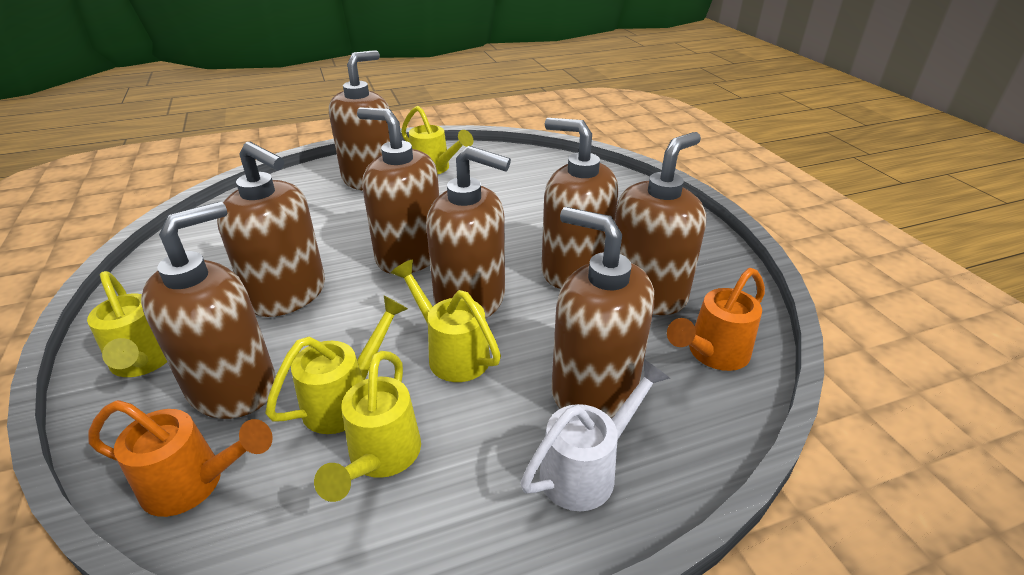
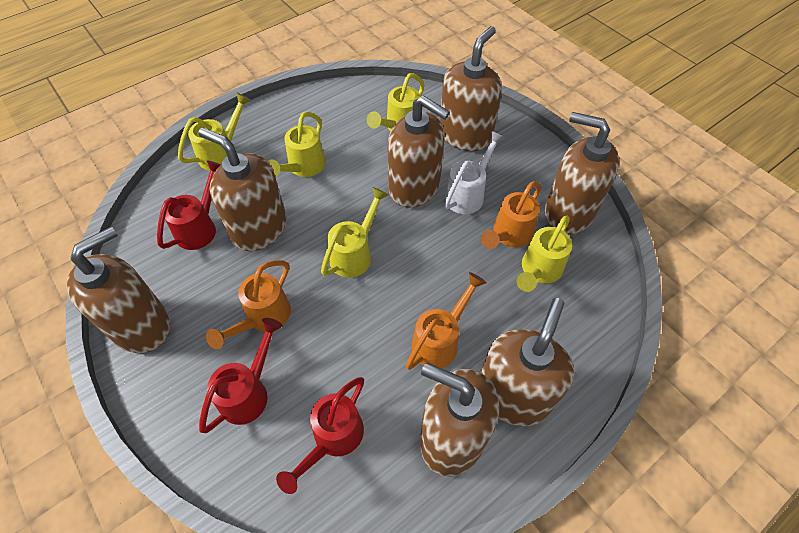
brown soap dispenser: 8 -> 7
orange watering can: 2 -> 3
red watering can: 0 -> 3

